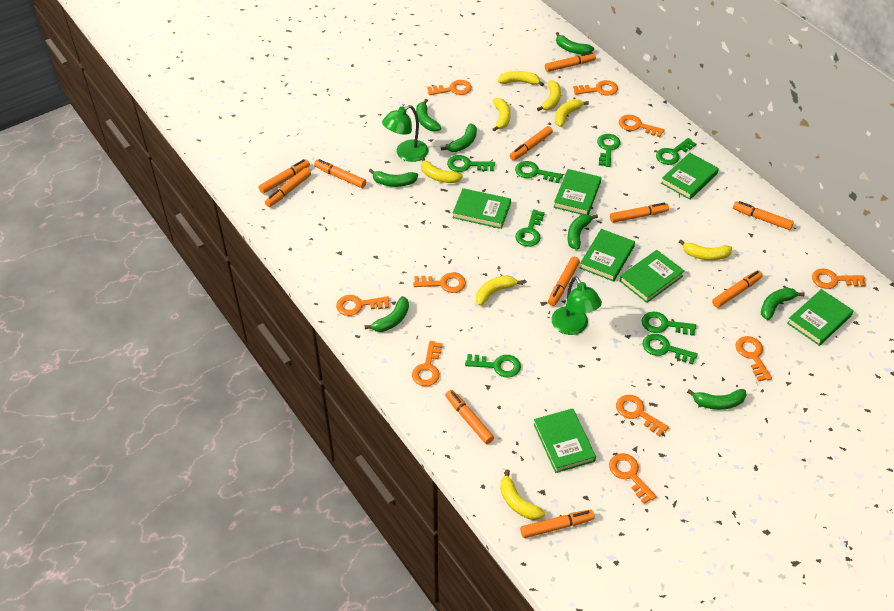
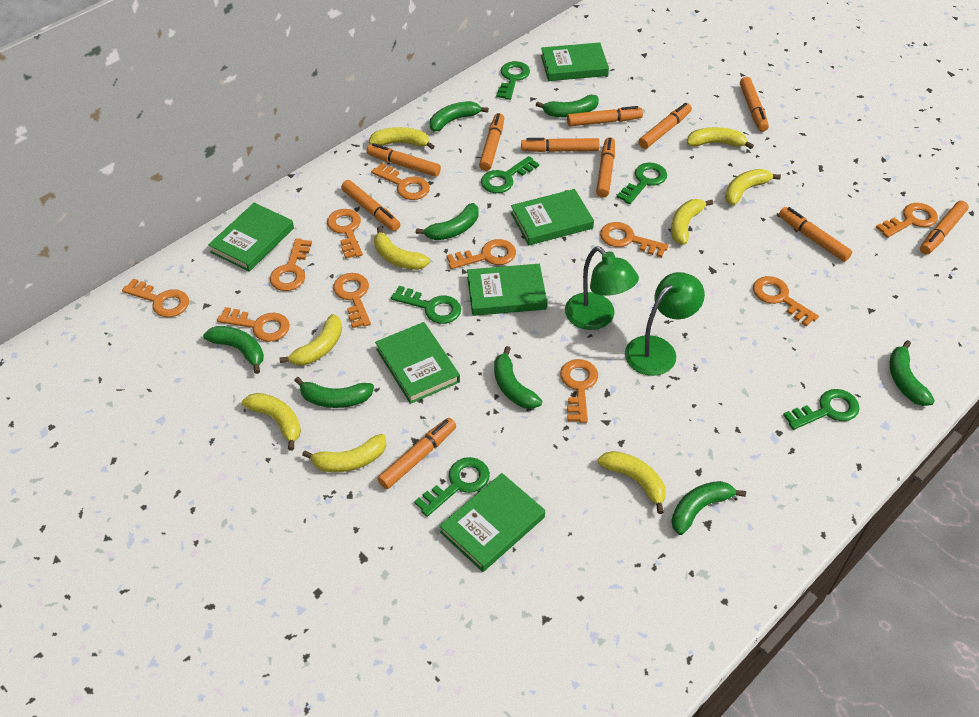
green book: 7 -> 6
green key: 8 -> 6
orange key: 10 -> 11
yellow banana: 8 -> 9

